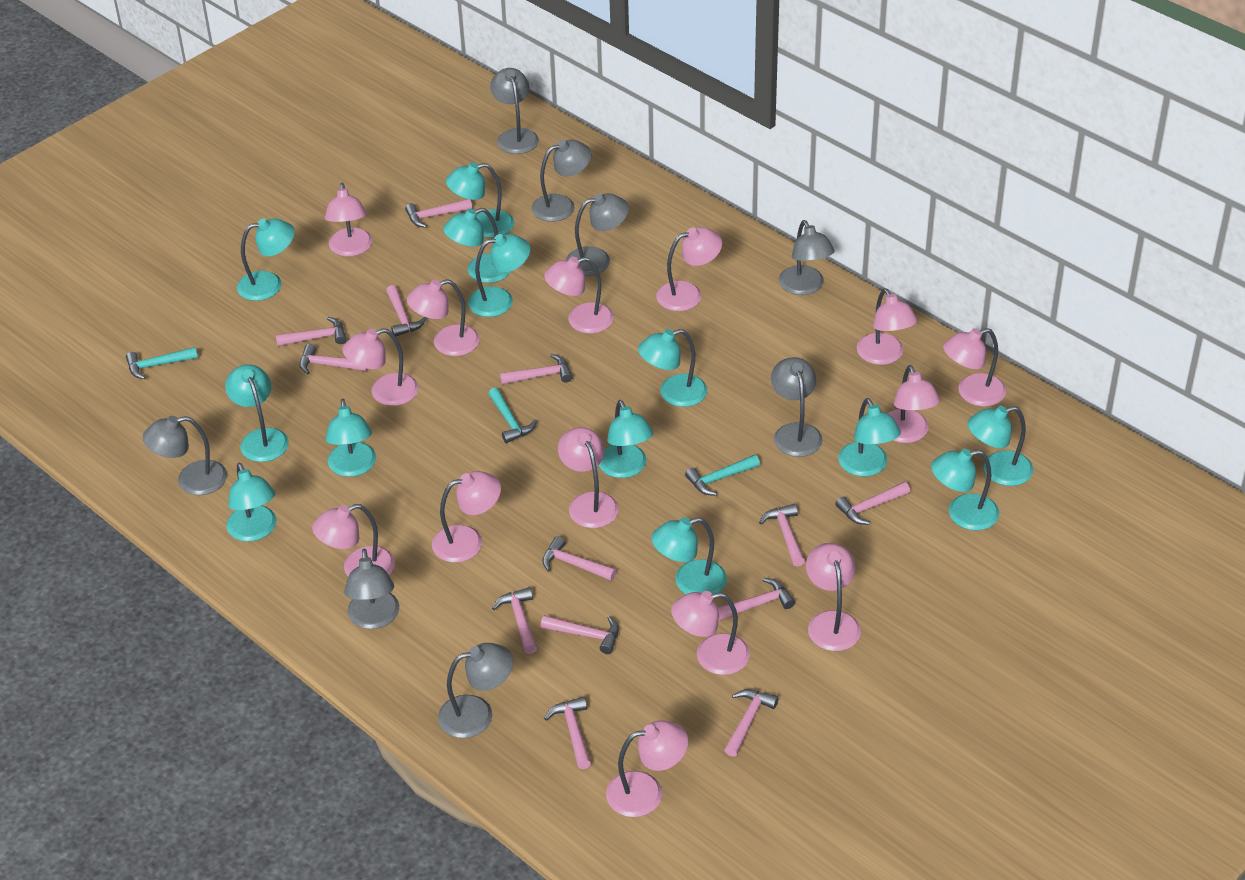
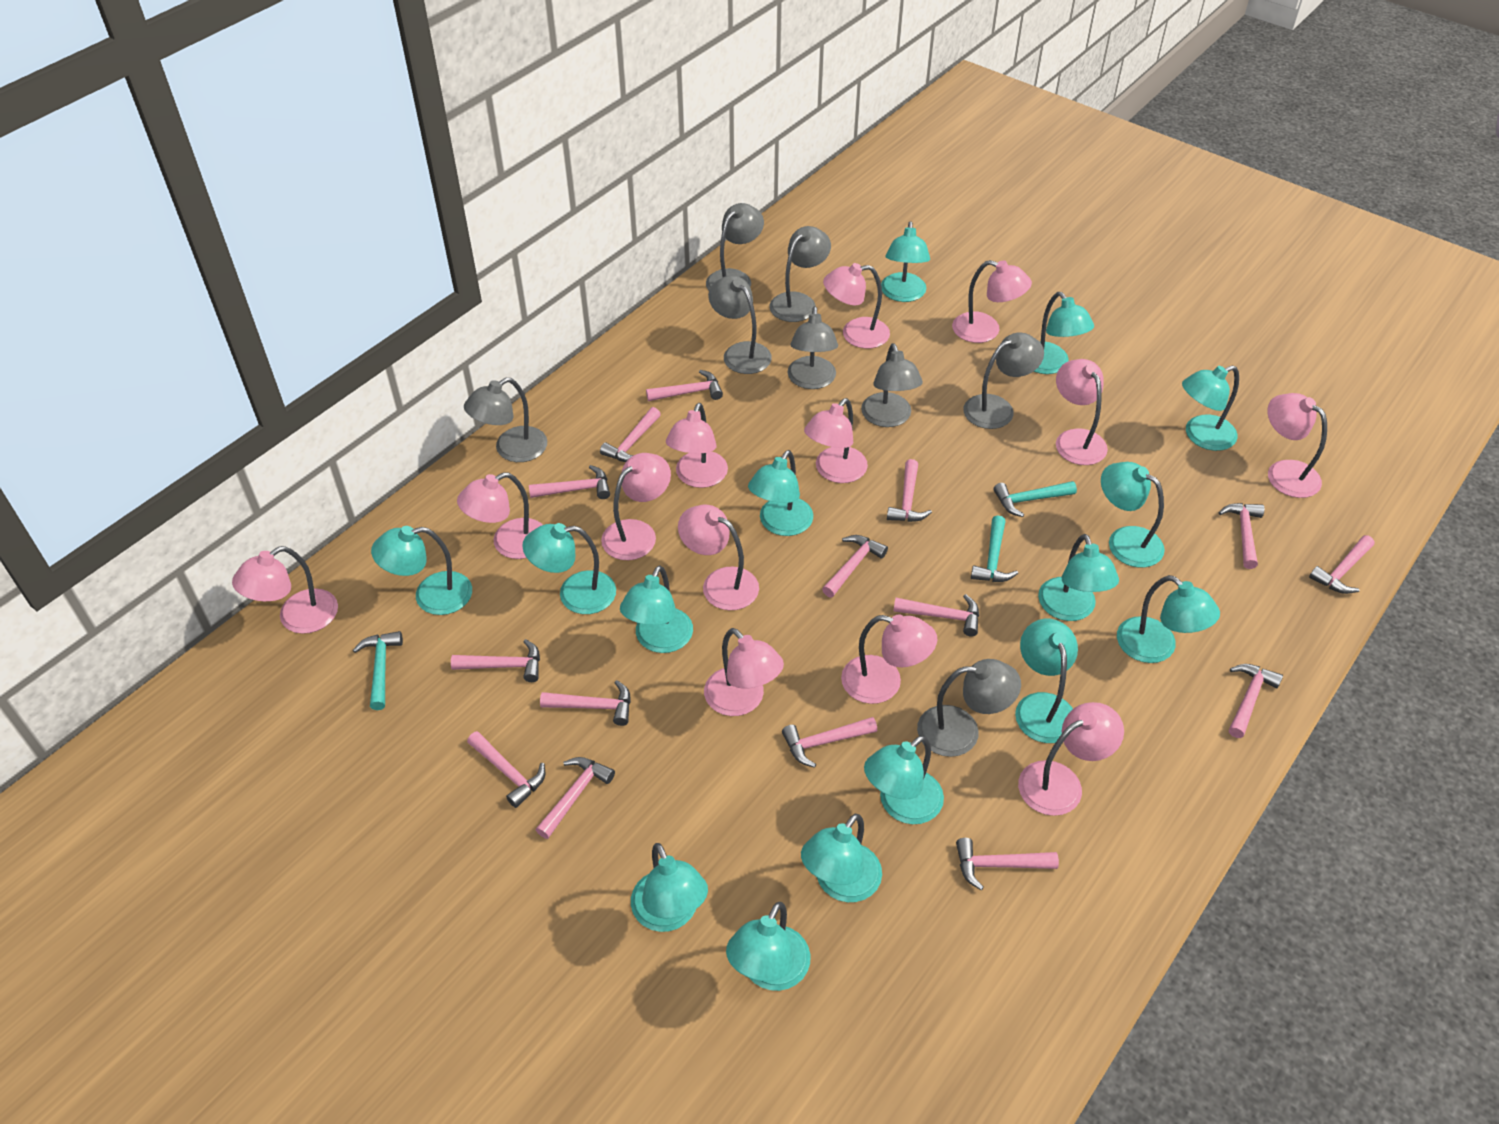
pink hammer: 13 -> 15
pink lamp: 14 -> 13
turquoise lamp: 13 -> 15

